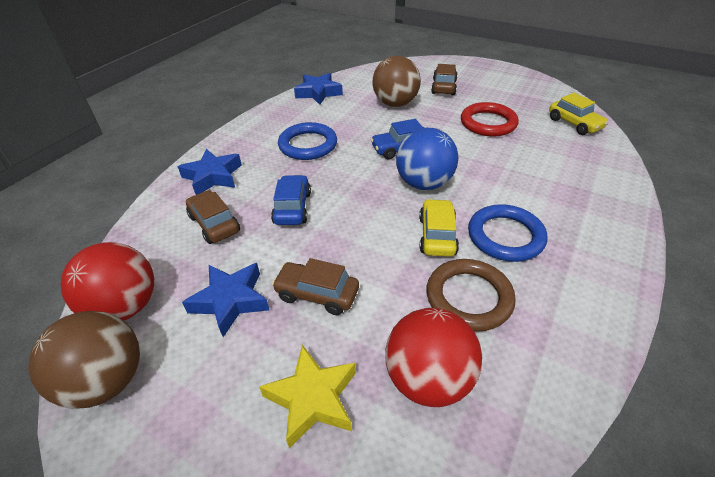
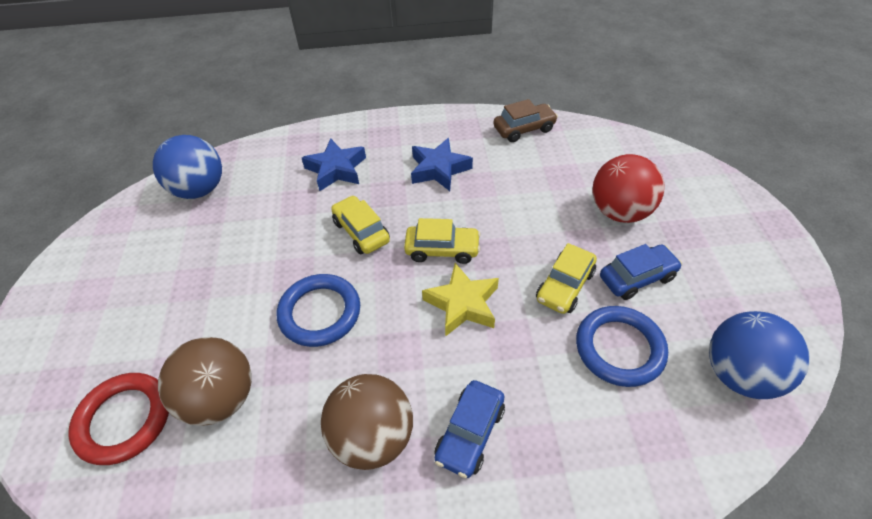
blue ball: 1 -> 2
blue star: 3 -> 2
brown car: 3 -> 1
brown ring: 1 -> 0
red ball: 2 -> 1
yellow car: 2 -> 3

